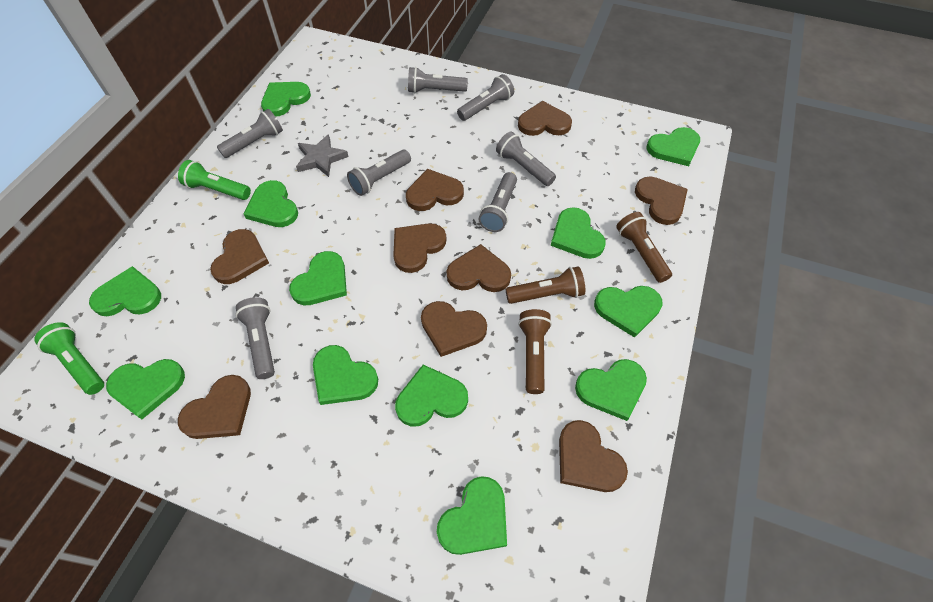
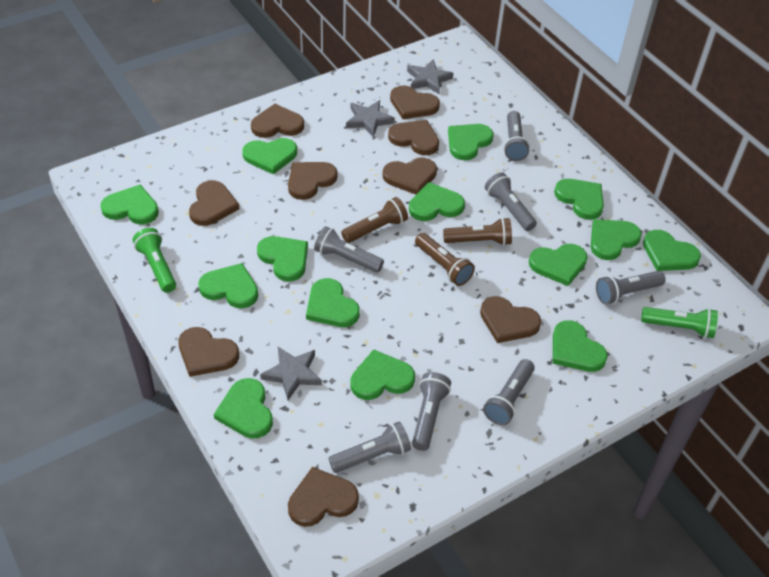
green heart: 12 -> 14
grey star: 1 -> 3

